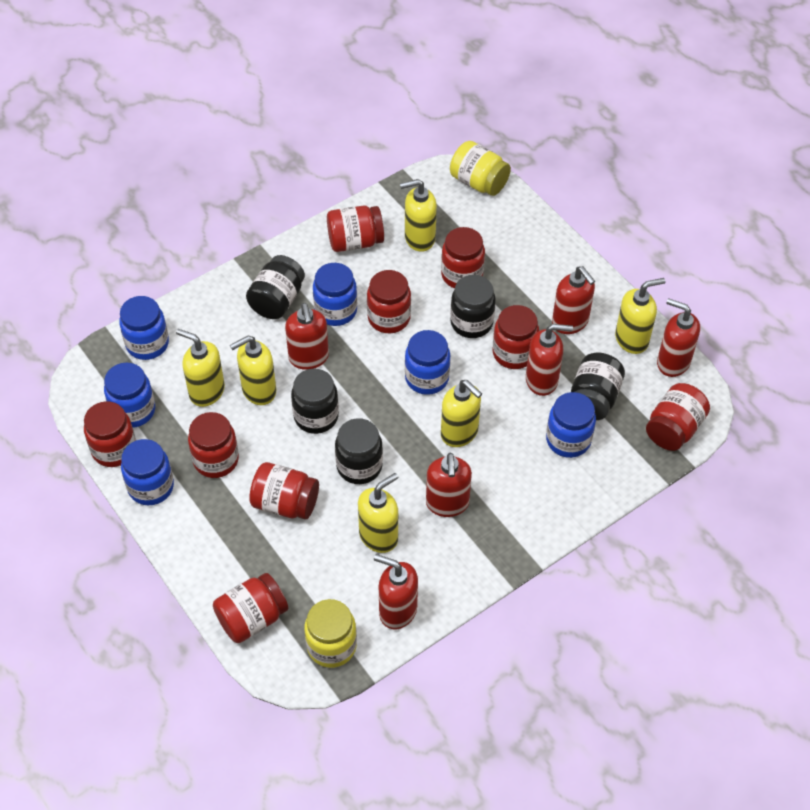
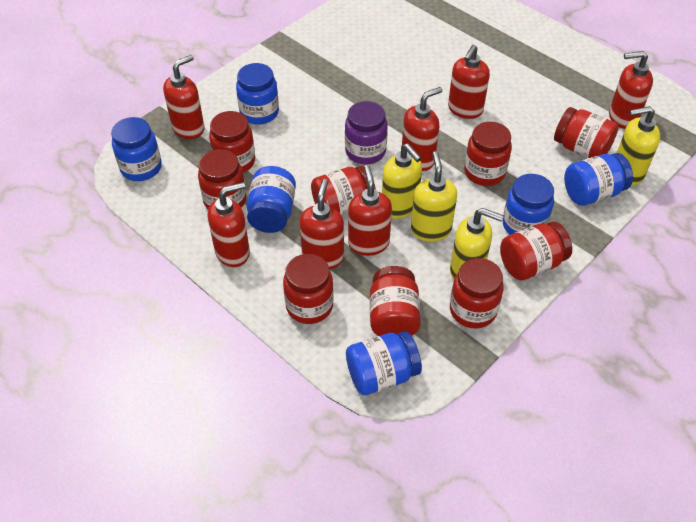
black jar: 5 -> 0
purple jar: 0 -> 1
red soap dispenser: 6 -> 7
yellow jar: 2 -> 0
yellow soap dispenser: 6 -> 4

